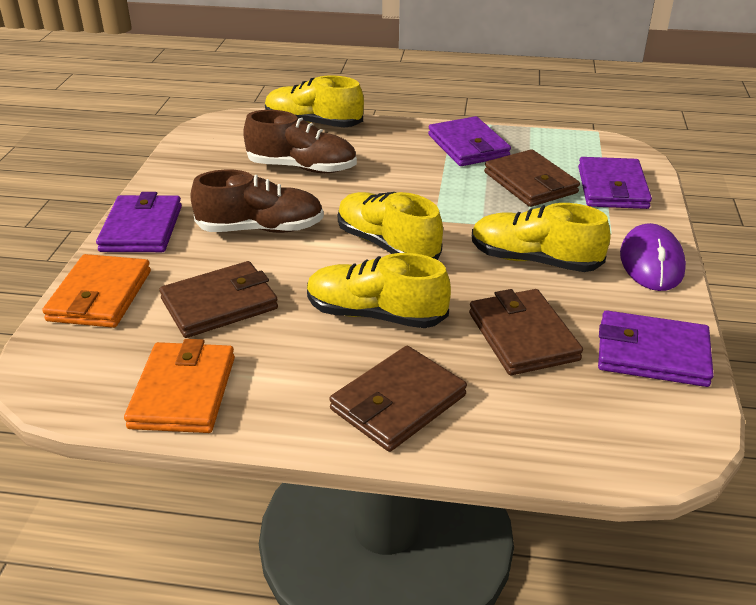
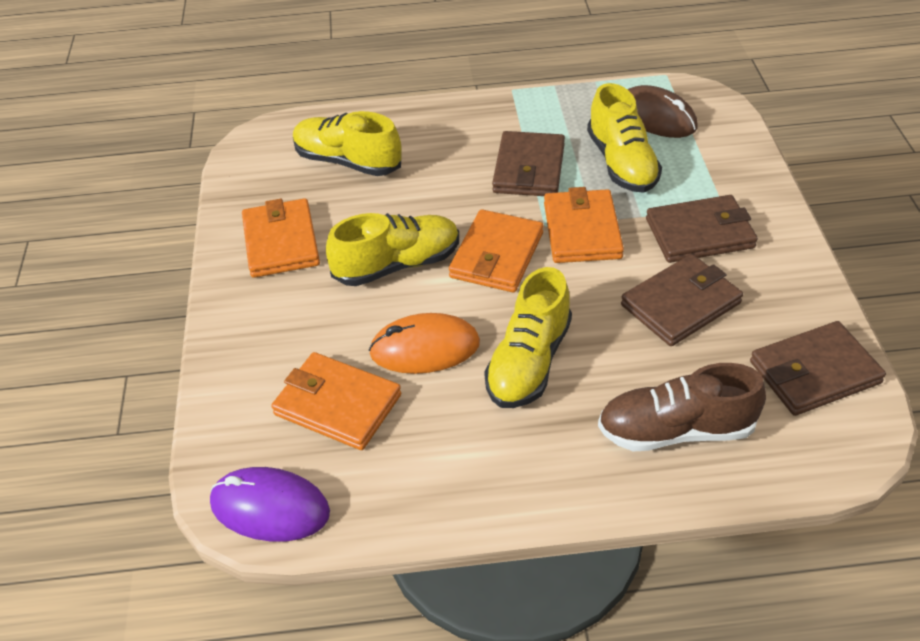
brown mouse: 0 -> 1
brown shoe: 2 -> 1
orange mouse: 0 -> 1
orange wallet: 2 -> 4
purple wallet: 4 -> 0

